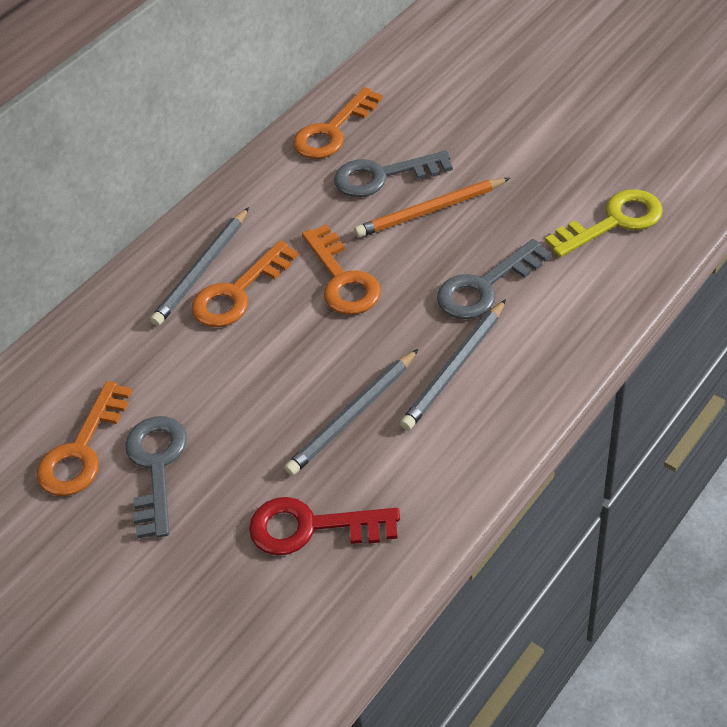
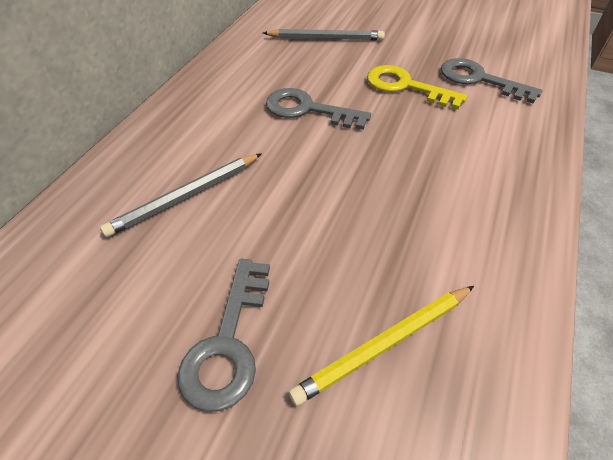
grey pencil: 3 -> 2
orange key: 4 -> 0
orange pencil: 1 -> 0
red key: 1 -> 0
yellow pencil: 0 -> 1

